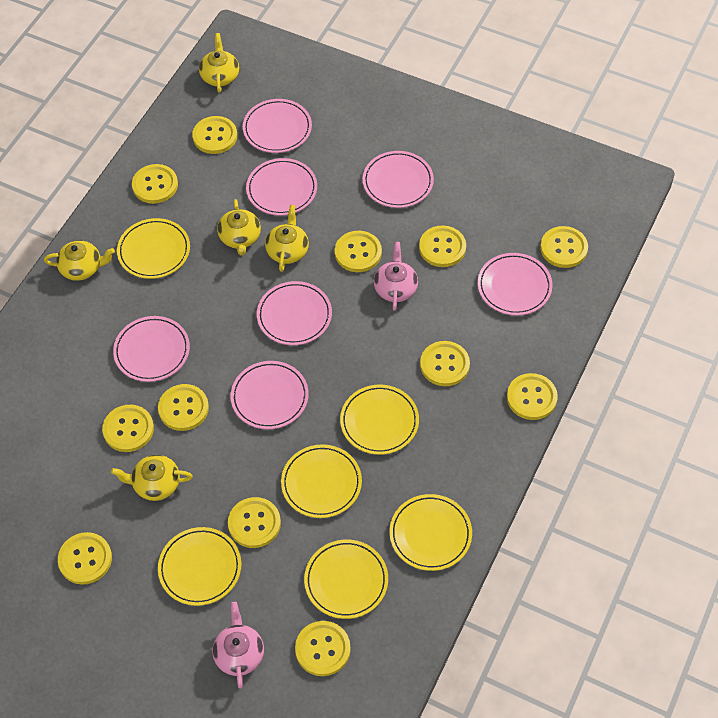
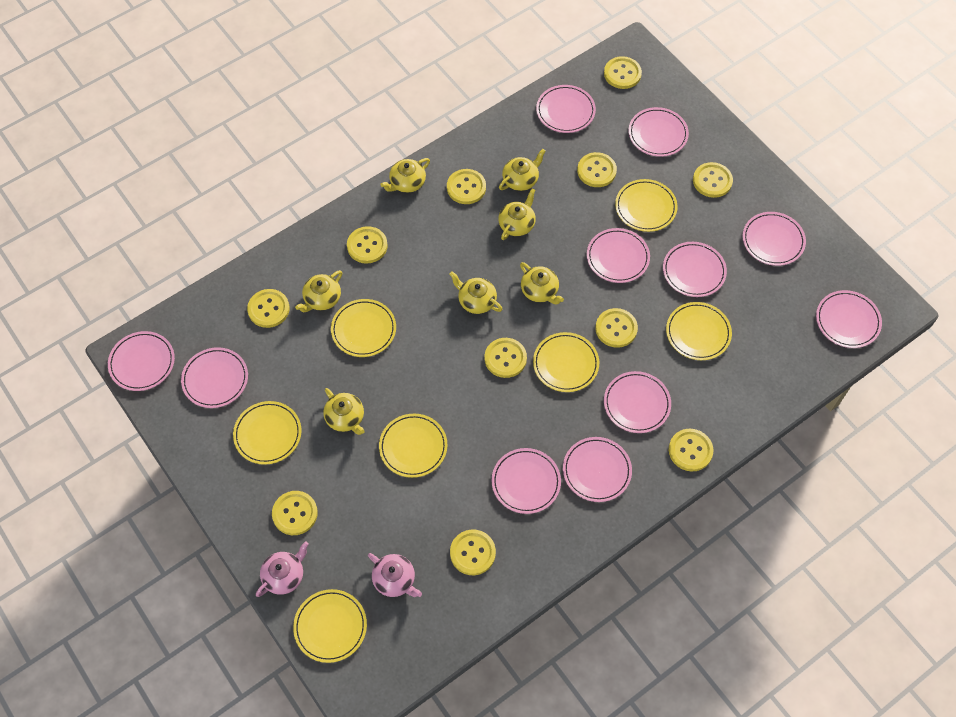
pink plate: 7 -> 11
yellow button: 12 -> 11
yellow plate: 6 -> 7
yellow teapot: 5 -> 7

